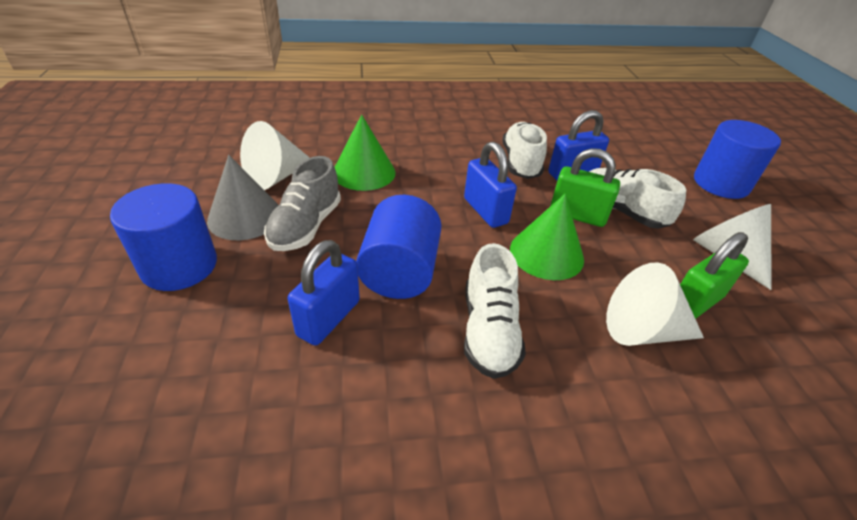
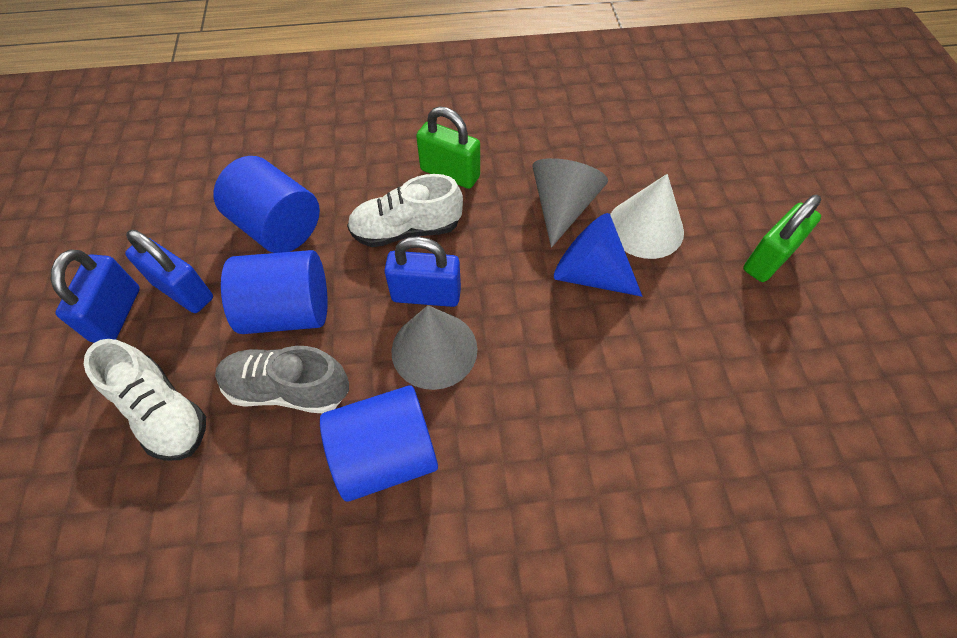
blue cone: 0 -> 1
green cone: 2 -> 0
grey cone: 1 -> 2
white cone: 3 -> 1
white shoe: 3 -> 2

